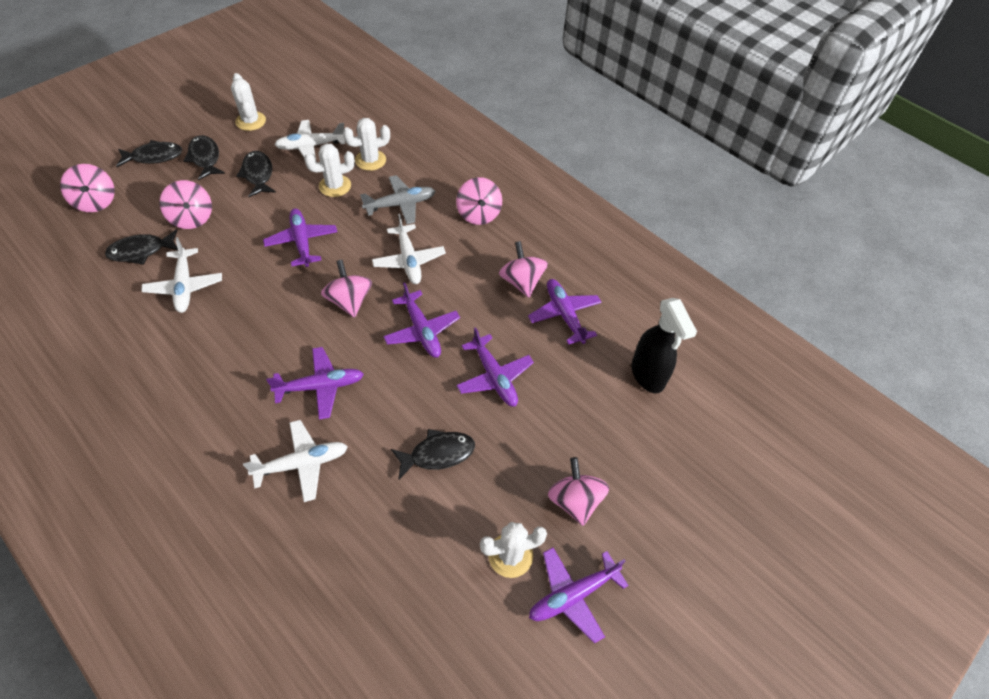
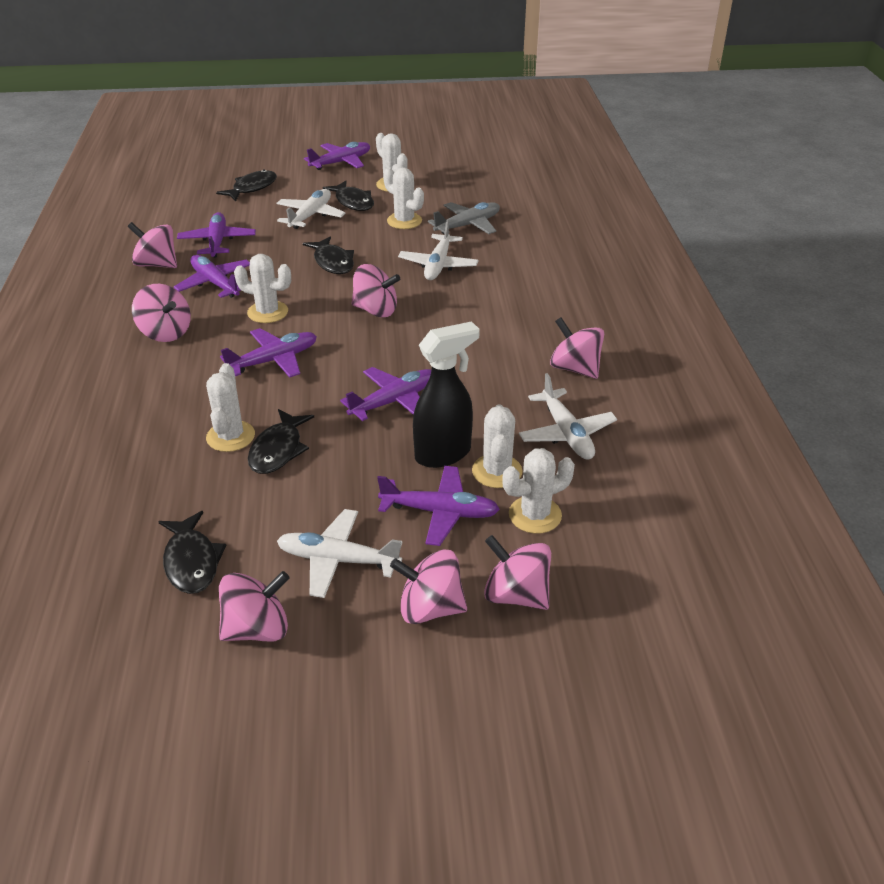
pink spinning top: 6 -> 7
white cactus: 4 -> 6

